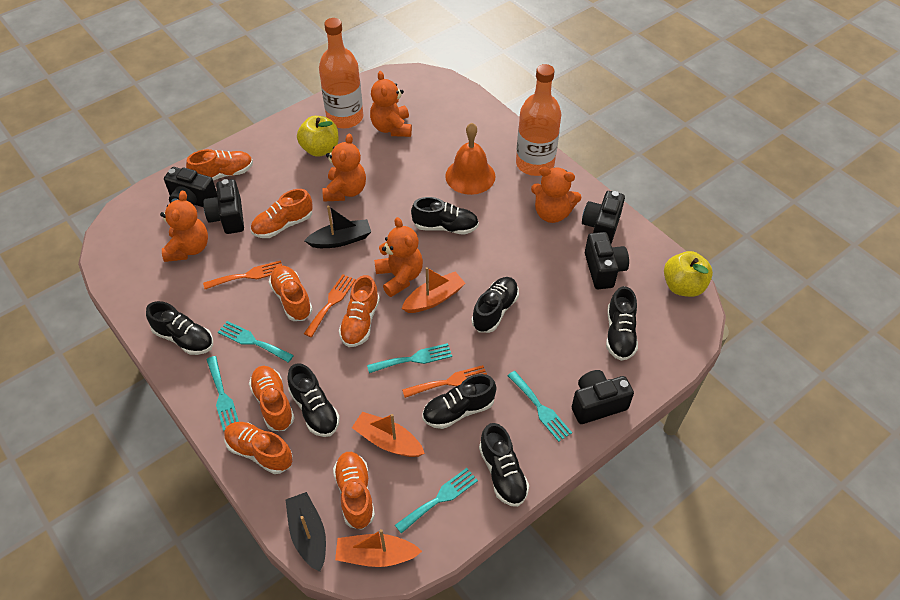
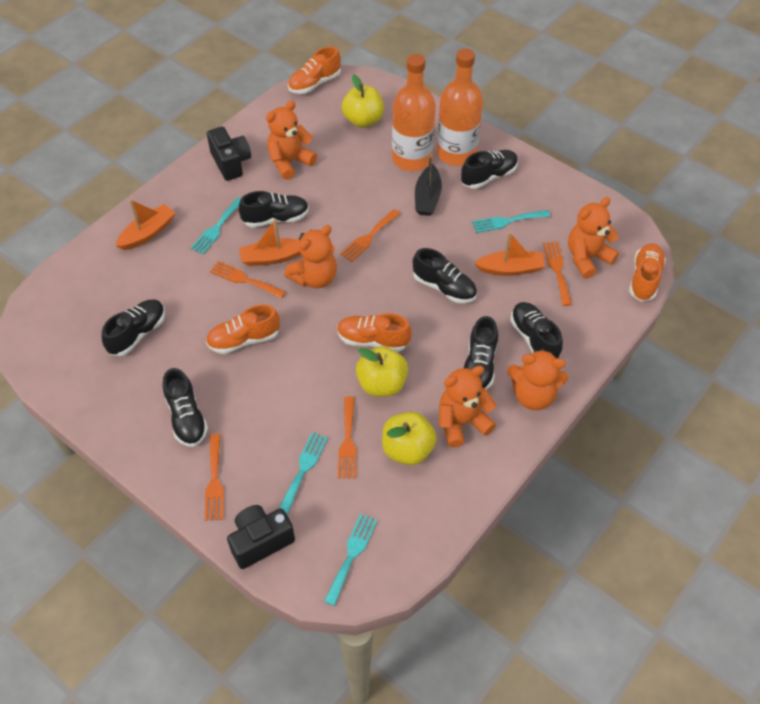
black boat: 2 -> 1
black camera: 5 -> 2
orange bell: 1 -> 0
orange fork: 3 -> 5
orange shoe: 7 -> 4
turquoise fork: 5 -> 4
yellow apple: 2 -> 3

